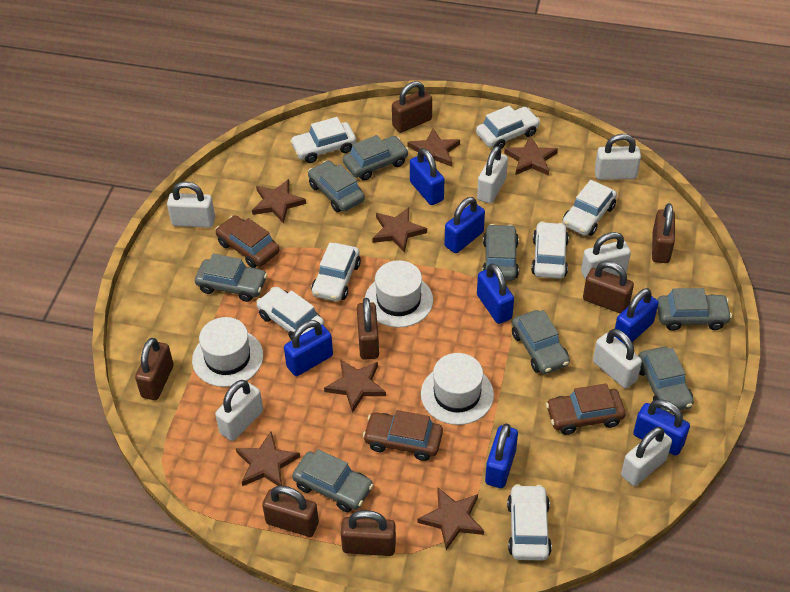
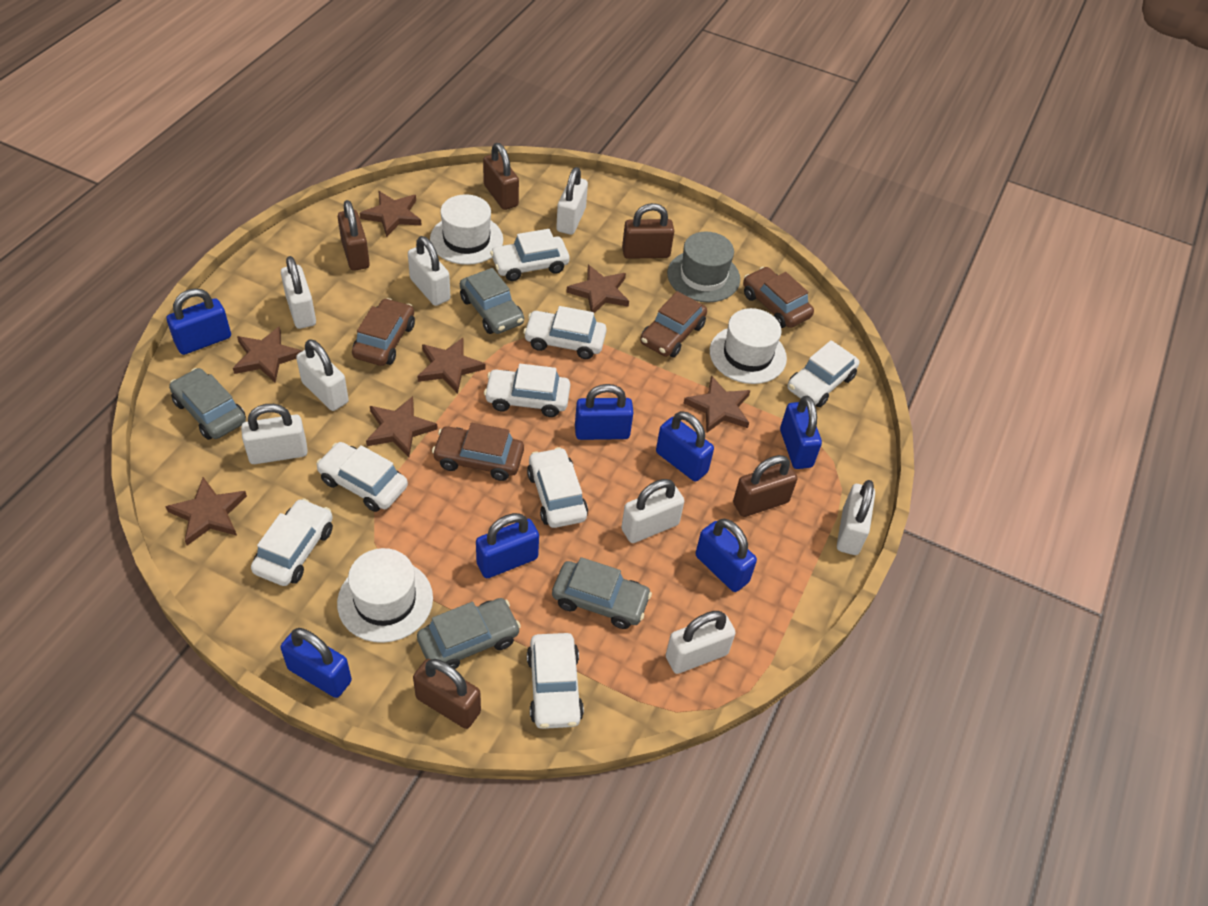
brown car: 3 -> 4
brown padlock: 7 -> 5
grey car: 8 -> 4
grey hat: 0 -> 1
white car: 7 -> 8
white padlock: 7 -> 8

